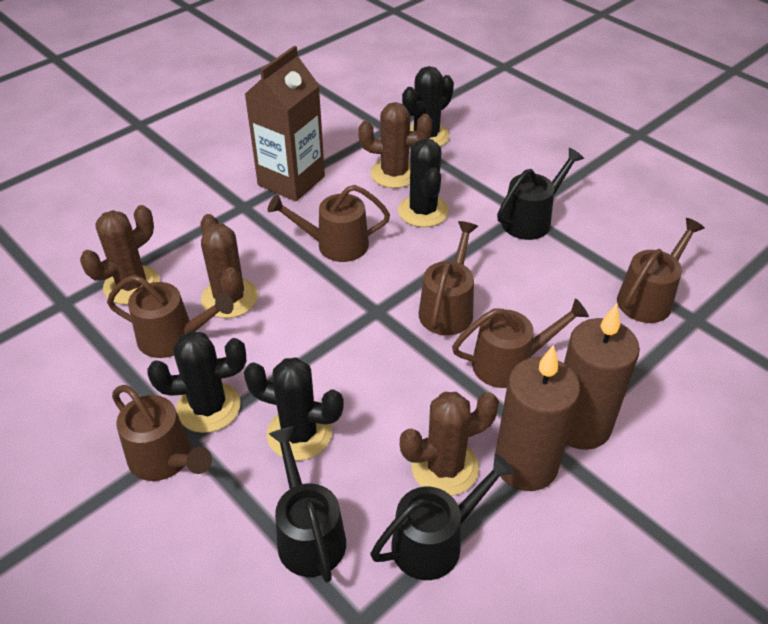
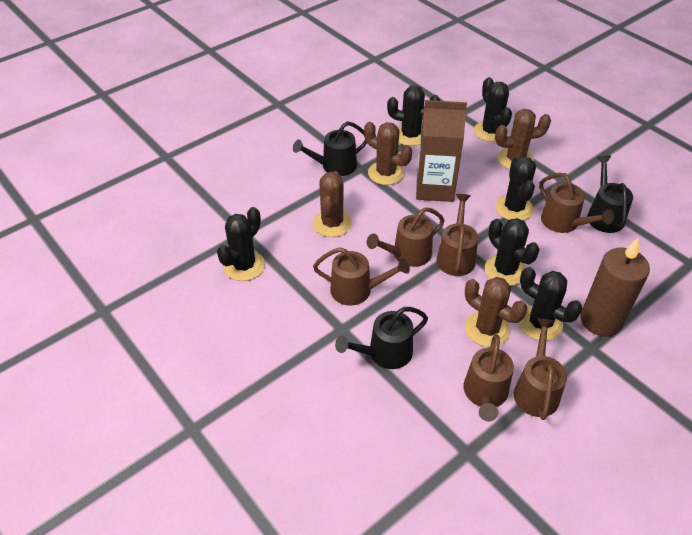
black cactus: 4 -> 6
brown candle: 2 -> 1

